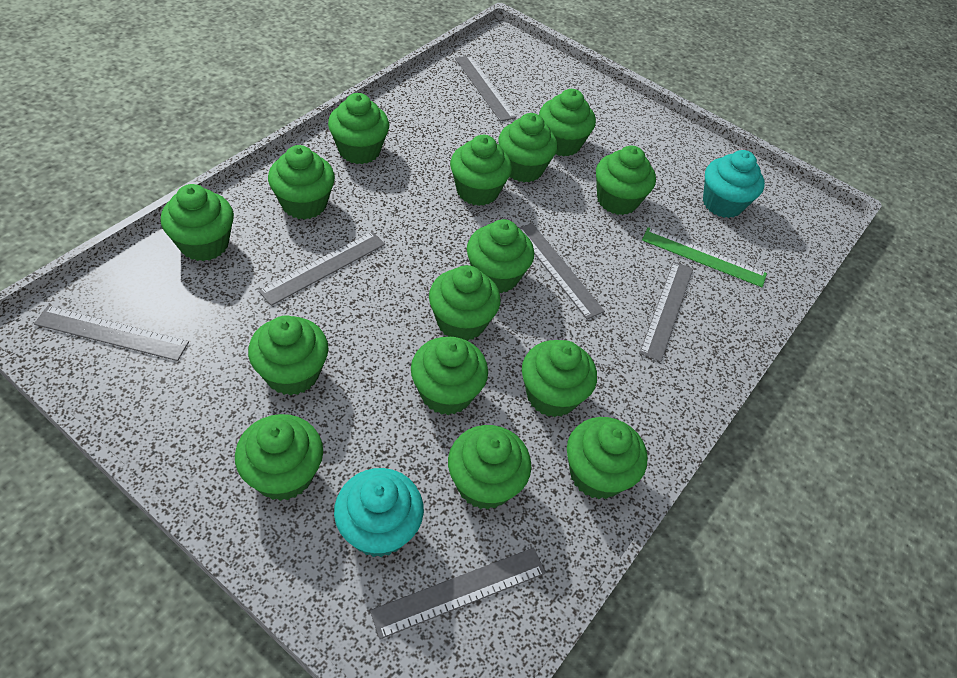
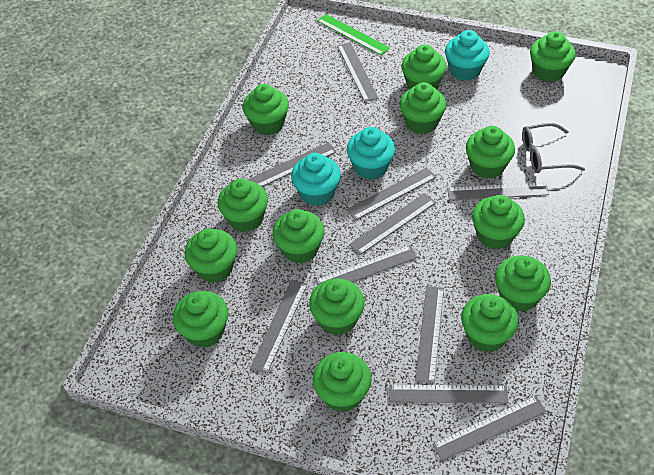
green cupcake: 15 -> 14
grey glasses: 0 -> 1
grey ruler: 6 -> 10
turquoise cupcake: 2 -> 3

